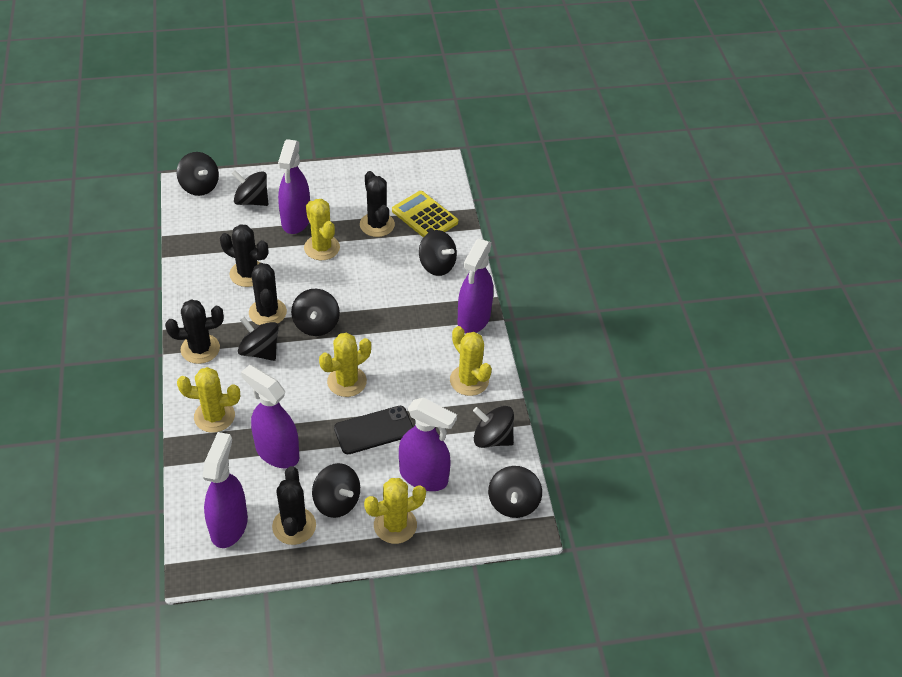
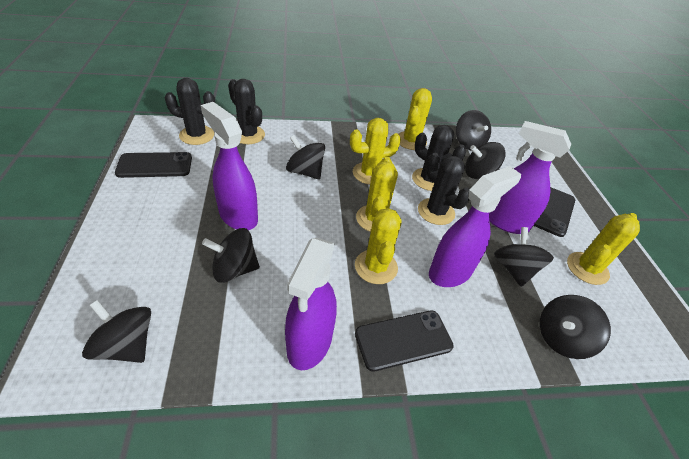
black cactus: 5 -> 4
black phone: 1 -> 3
black spinning top: 8 -> 7
purple spray bottle: 5 -> 4
yellow calculator: 1 -> 0

